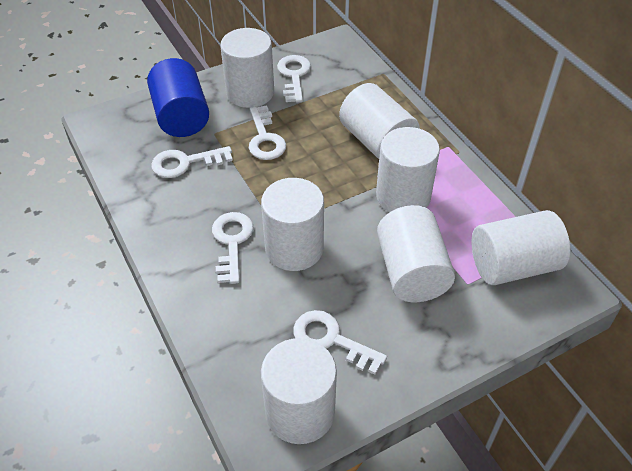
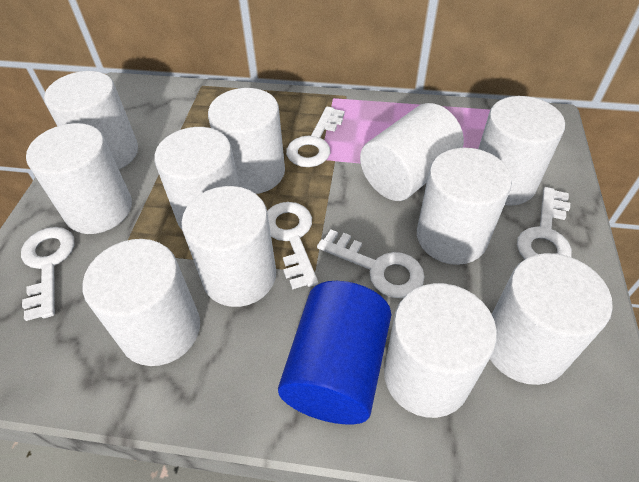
white cylinder: 7 -> 11

